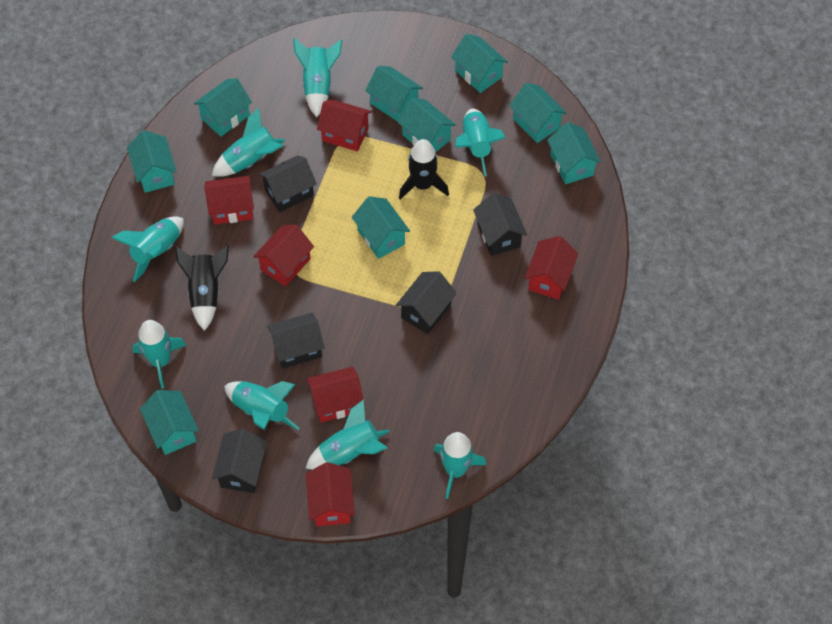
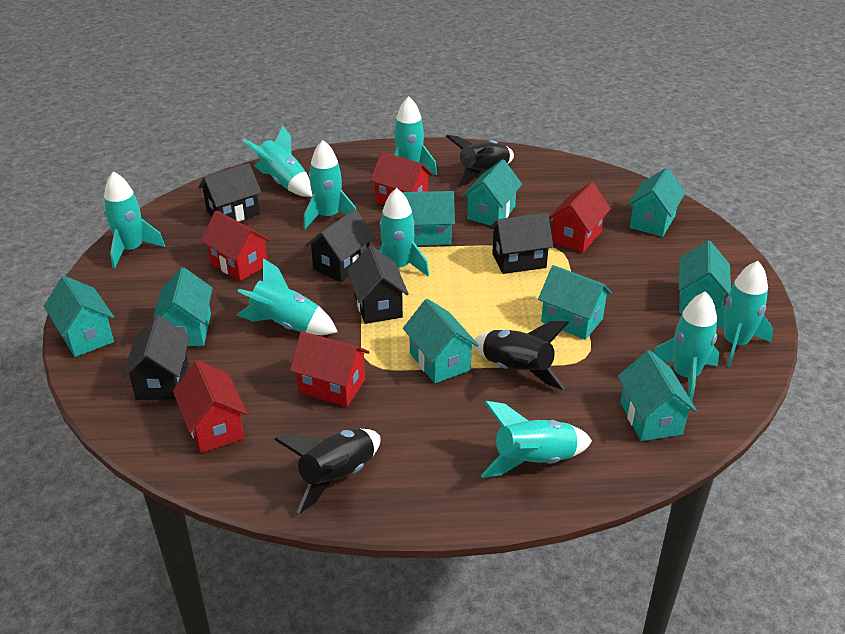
black rocket: 2 -> 3
red house: 6 -> 5
turquoise rocket: 8 -> 9

